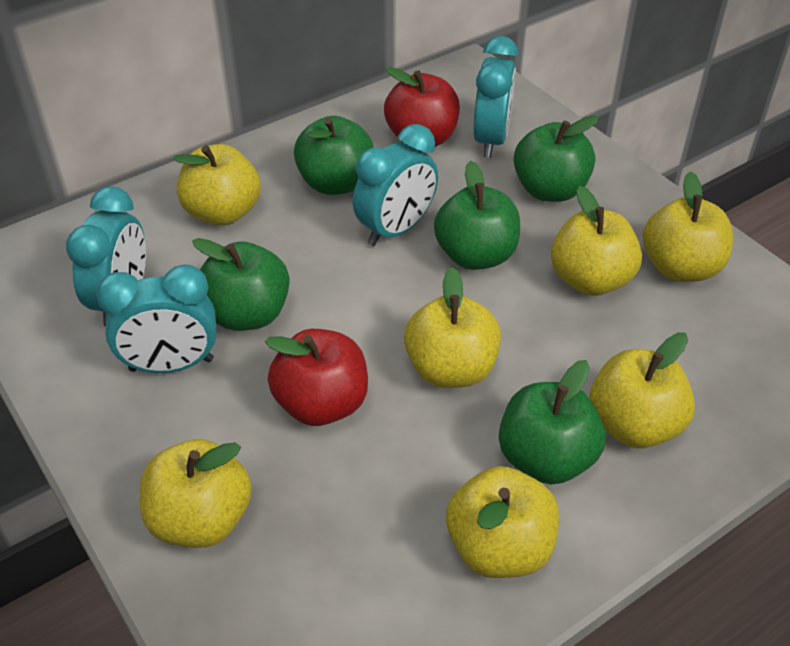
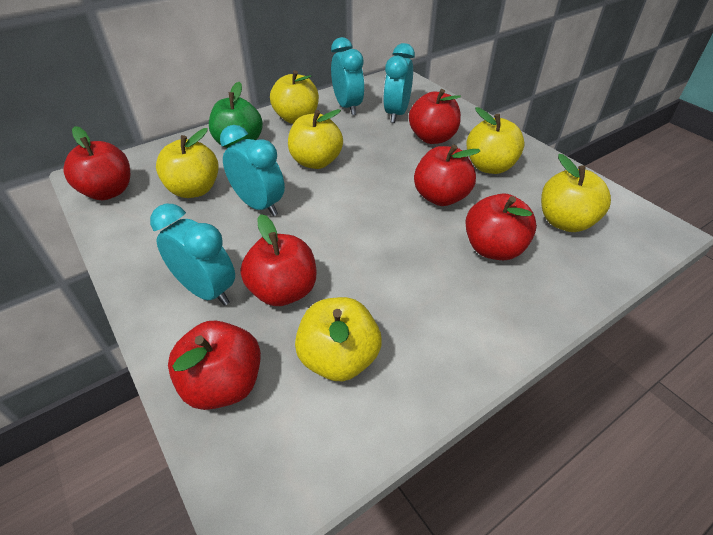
green apple: 5 -> 1
red apple: 2 -> 6
yellow apple: 7 -> 6

